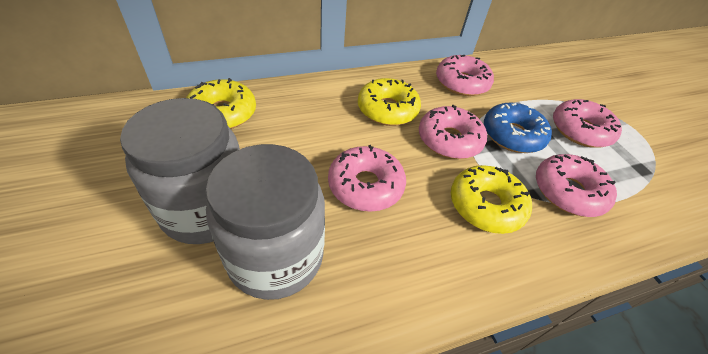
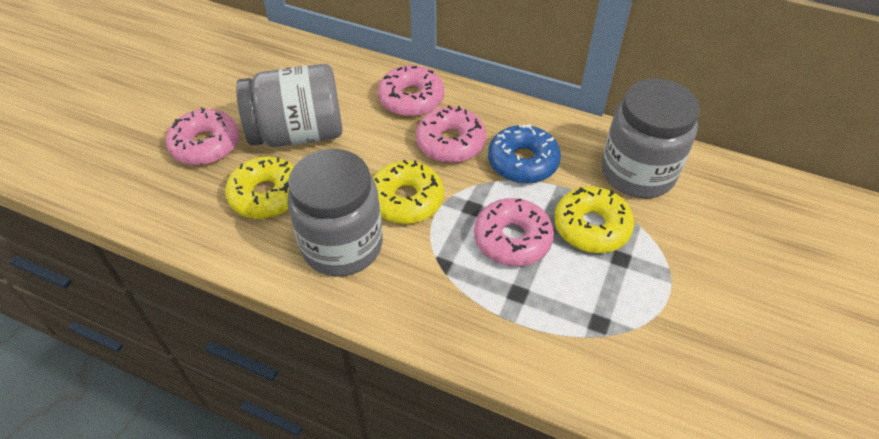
grey jar: 2 -> 3
pink donut: 5 -> 4

